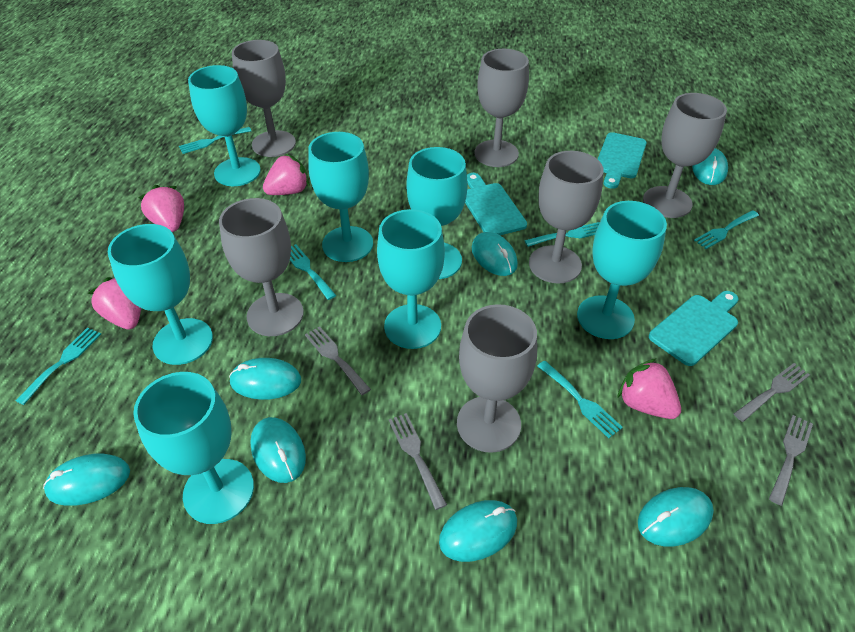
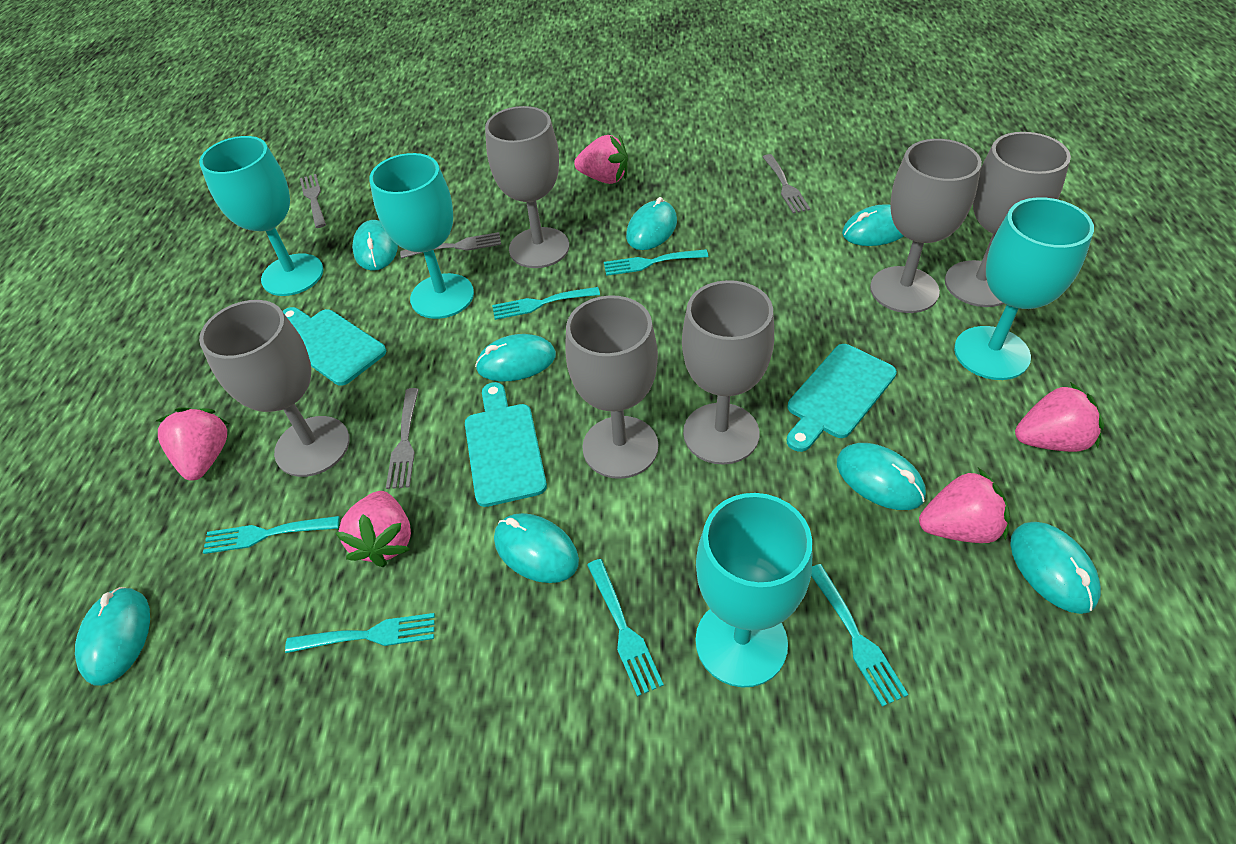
pink strawberry: 4 -> 5
turquoise goblet: 7 -> 4
turquoise mouse: 7 -> 8

